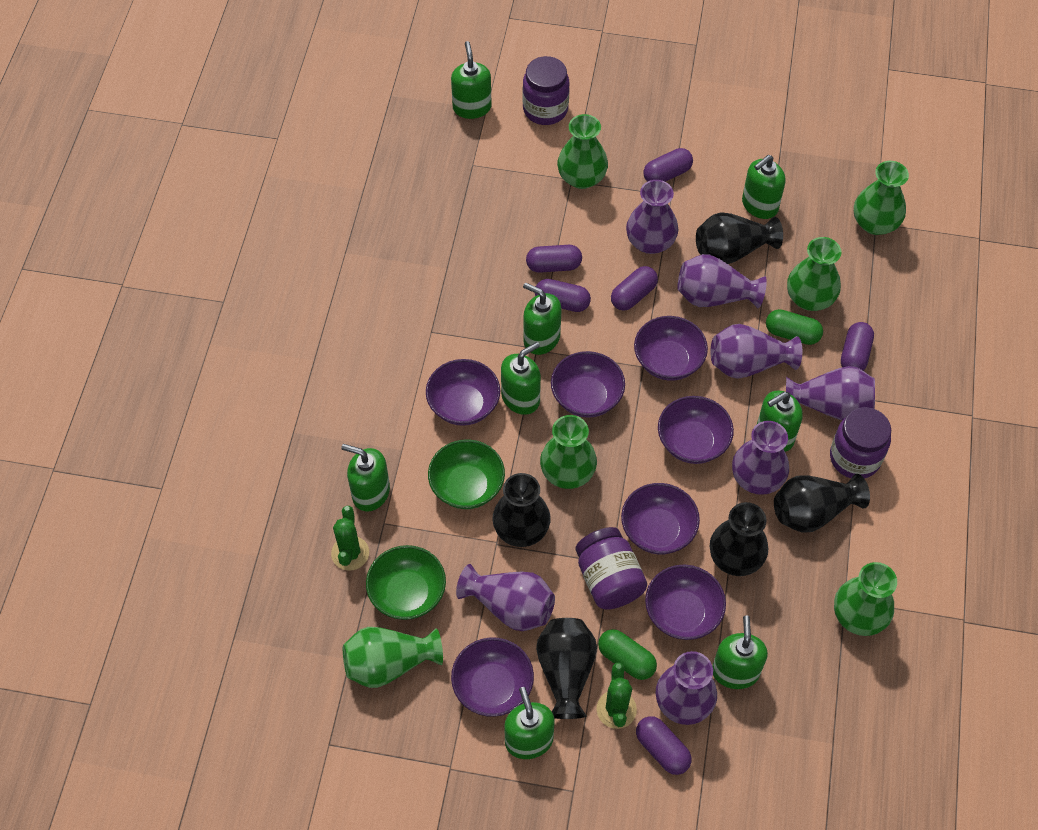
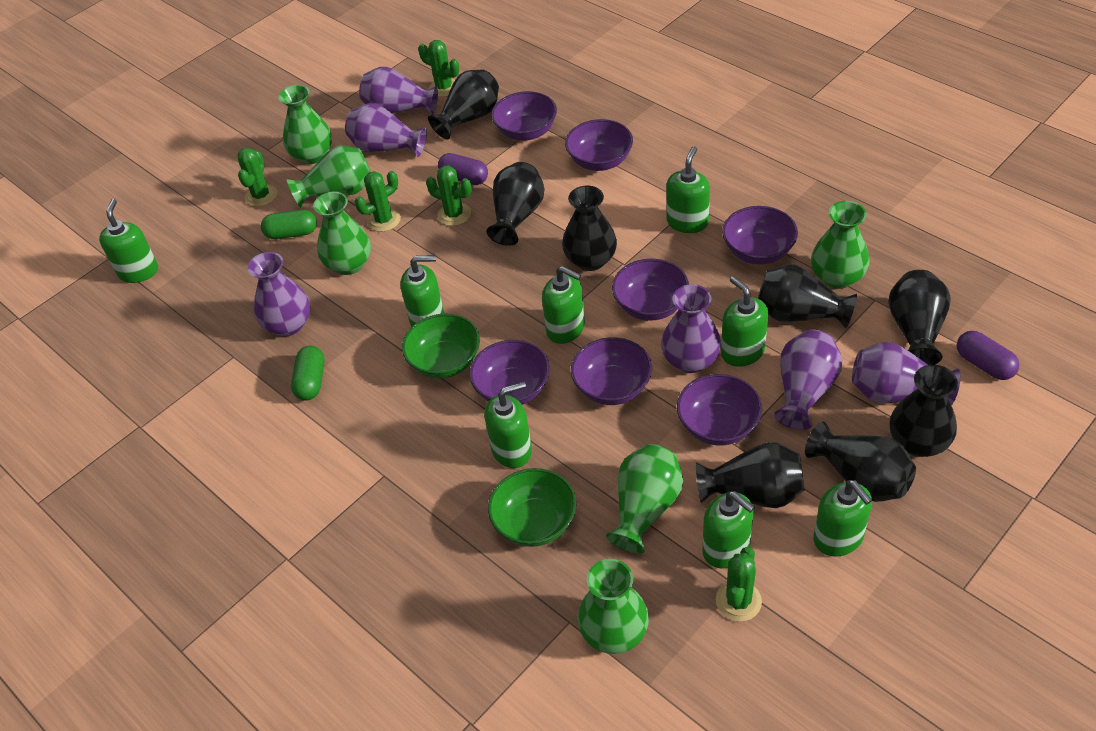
black vase: 5 -> 8
green cactus: 2 -> 5
purple capsule: 6 -> 2
purple jar: 3 -> 0
purple vase: 7 -> 6

